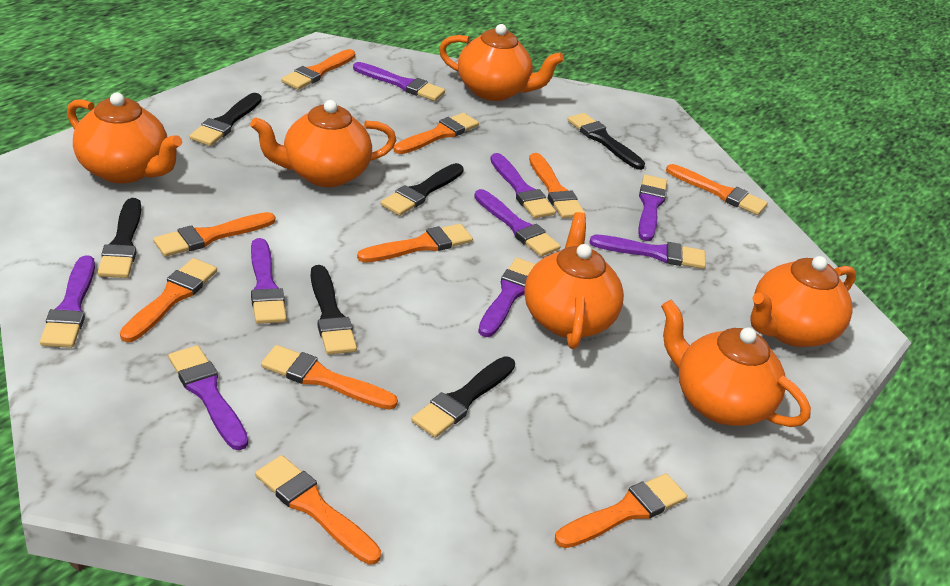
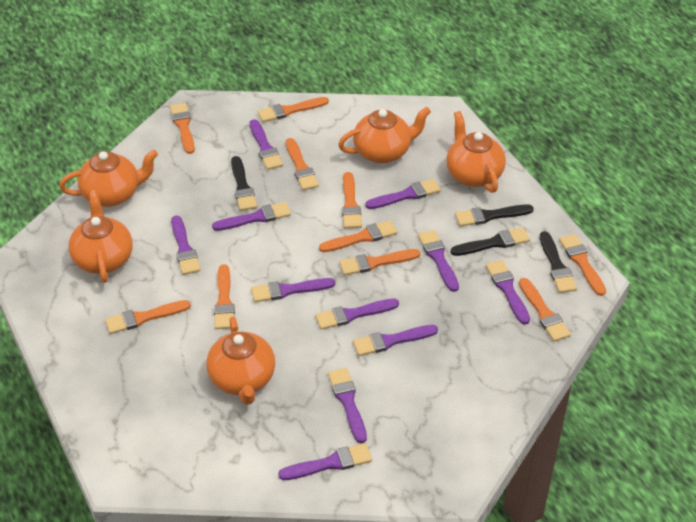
black brush: 6 -> 4
orange teapot: 6 -> 5
purple brush: 9 -> 11

